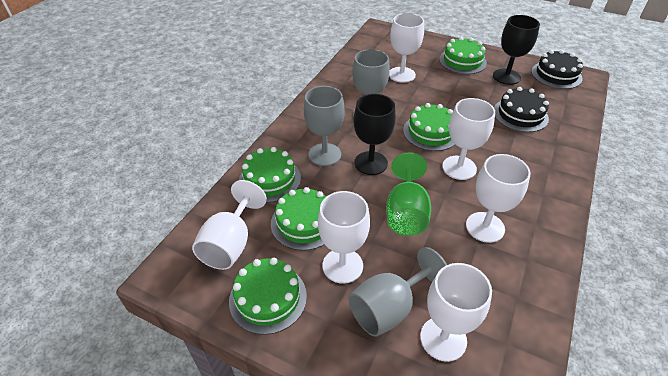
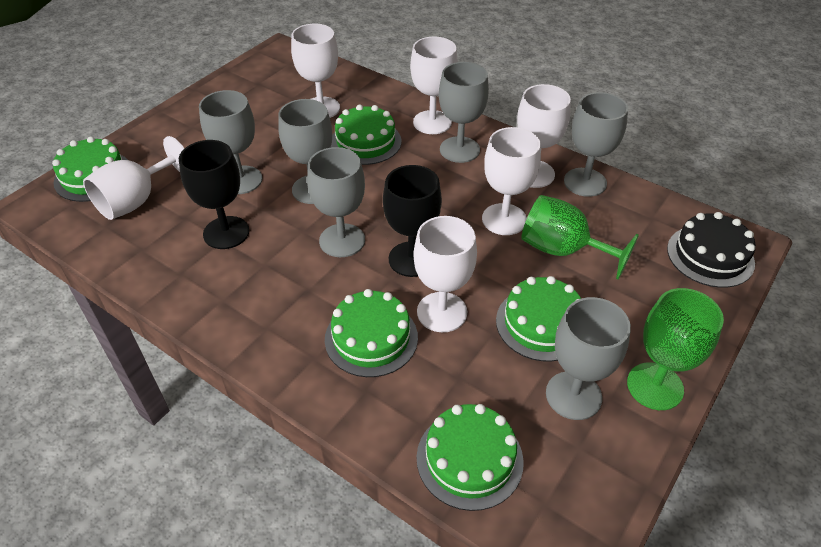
black cake: 2 -> 1
green goblet: 1 -> 2
grey goblet: 3 -> 6

